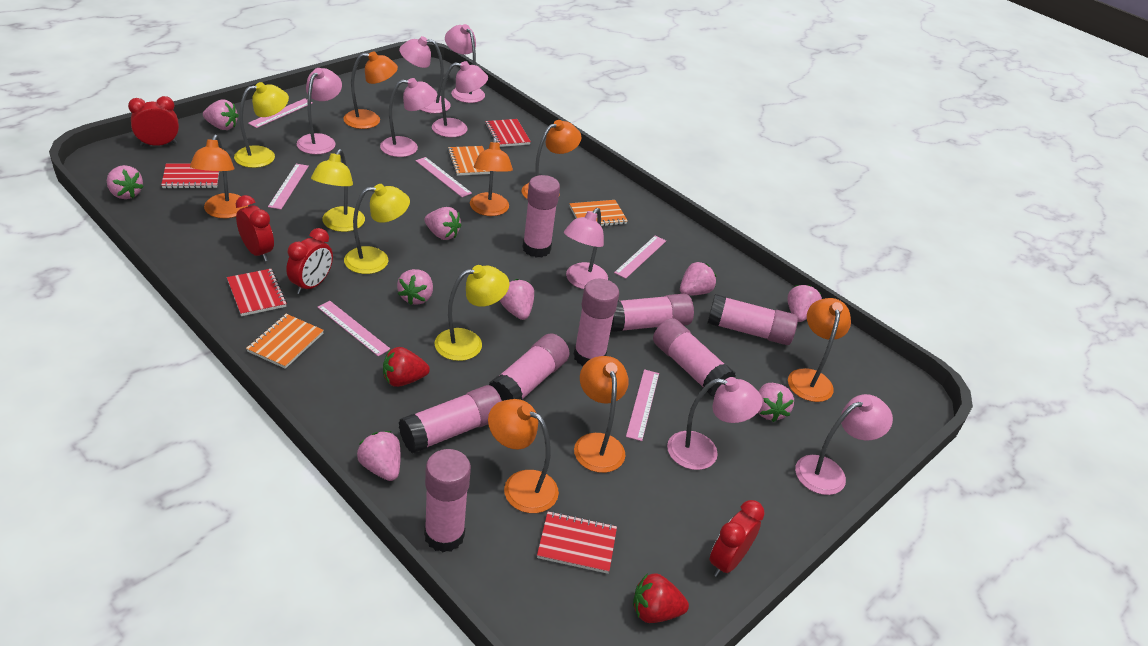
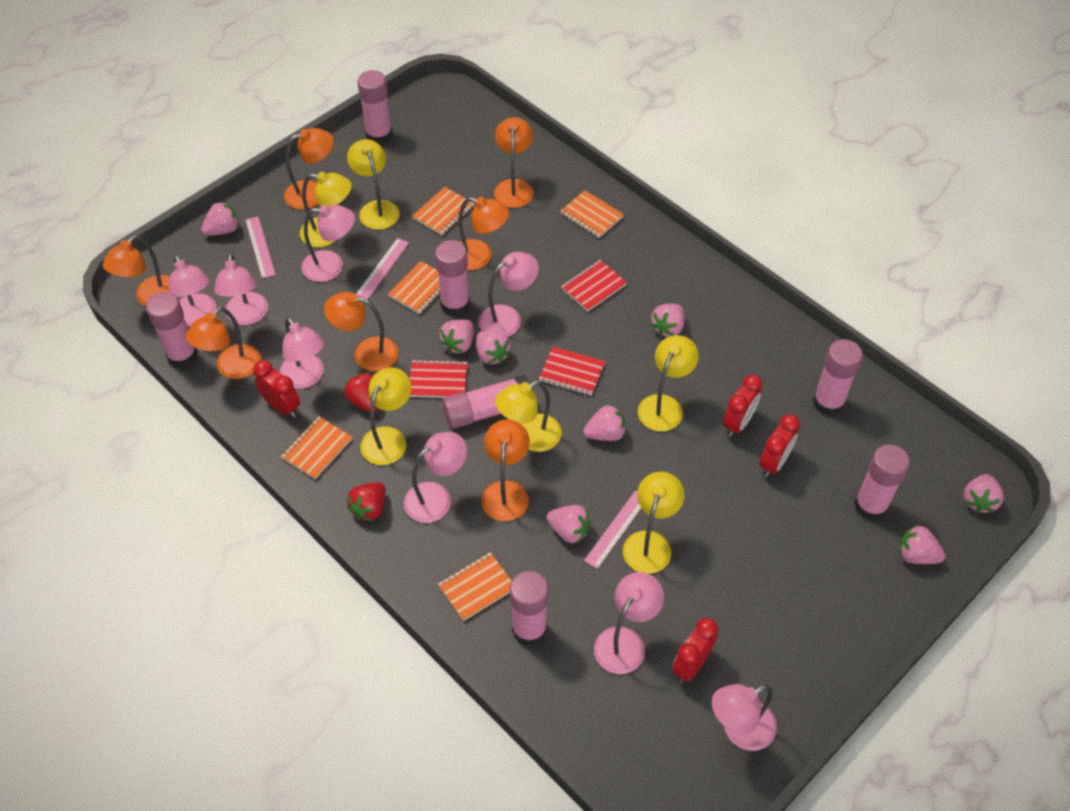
orange notebook: 3 -> 5
pink glue stick: 8 -> 7
pink ruler: 6 -> 3
pink strawberry: 9 -> 8
red notebook: 4 -> 3
yellow lamp: 4 -> 6

